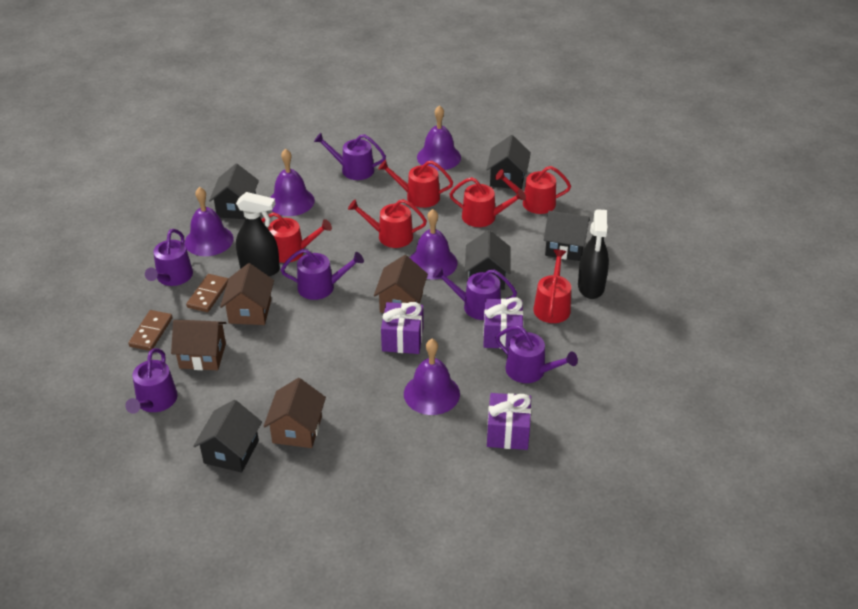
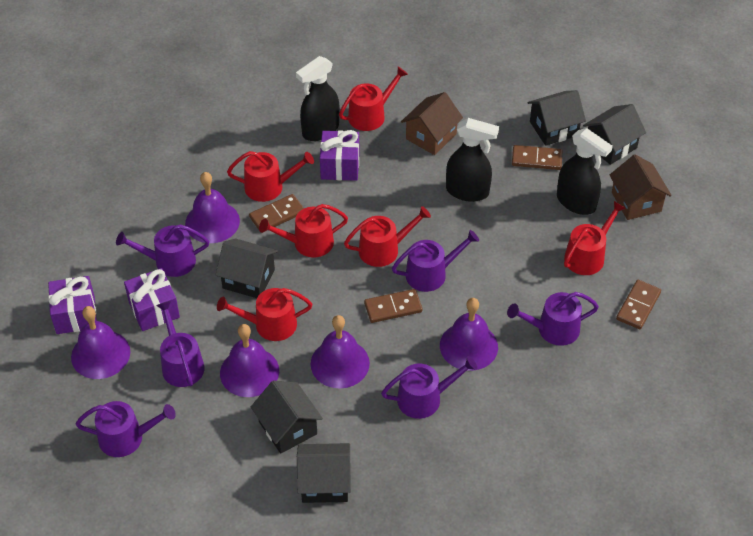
black spray bottle: 2 -> 3
brown domino: 2 -> 4
brown house: 4 -> 2

